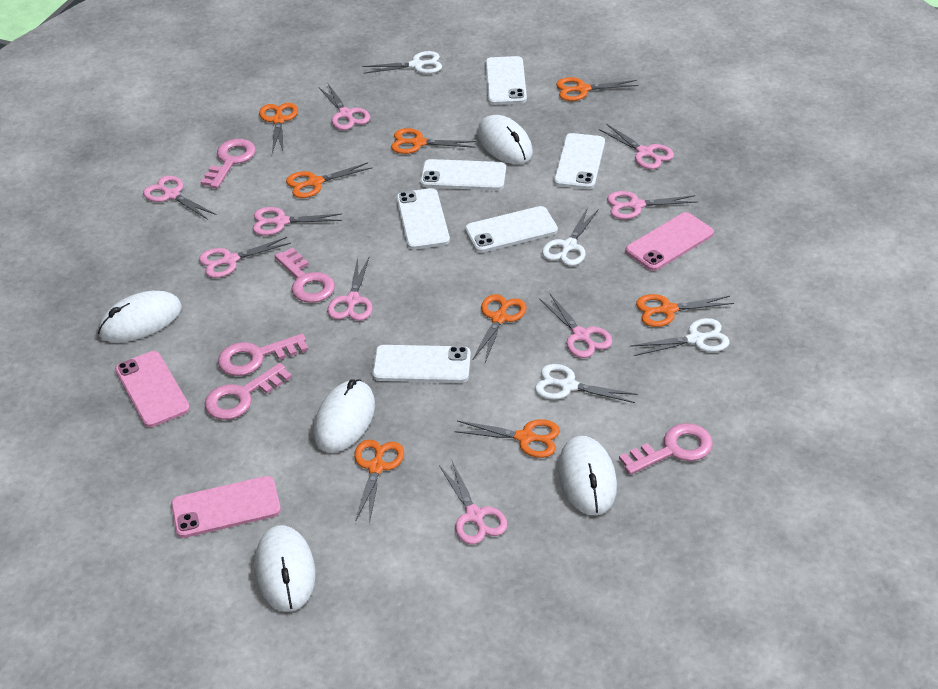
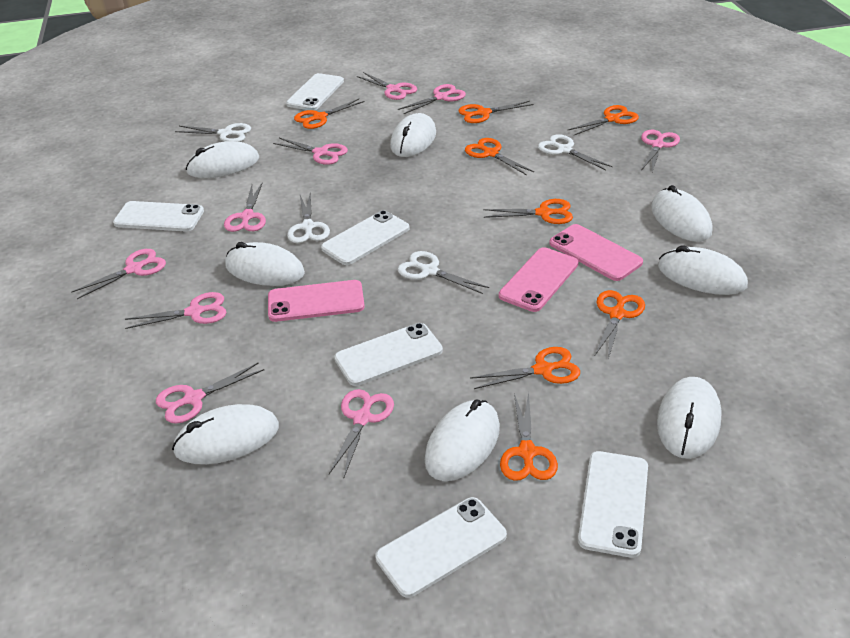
pink key: 5 -> 0
white mouse: 5 -> 8

